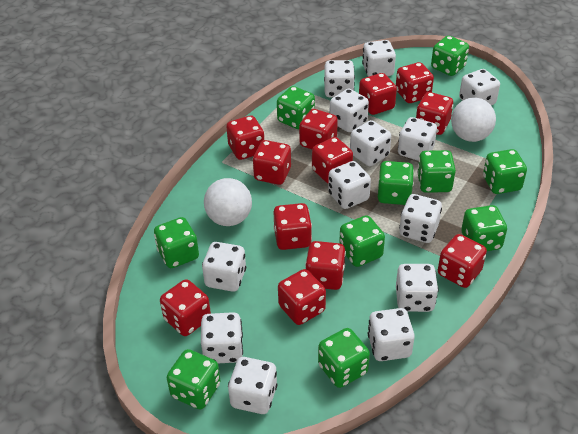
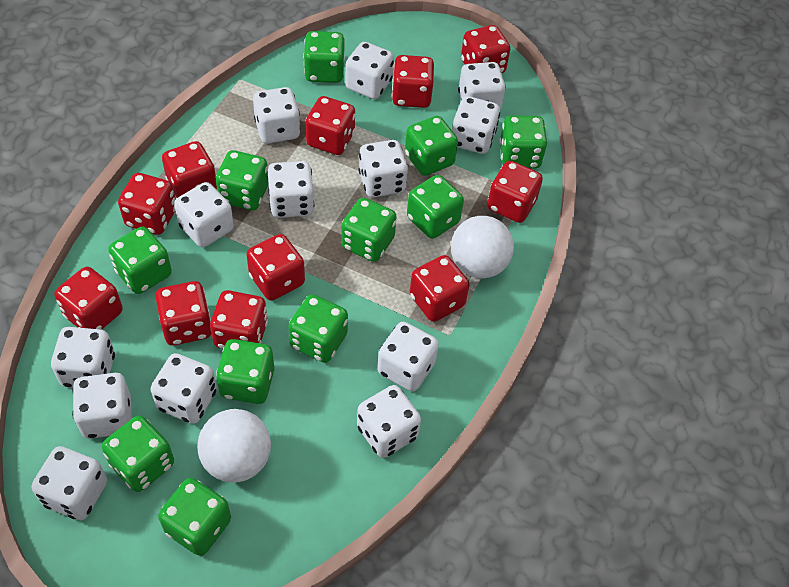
green dice: 10 -> 11
red dice: 12 -> 11

